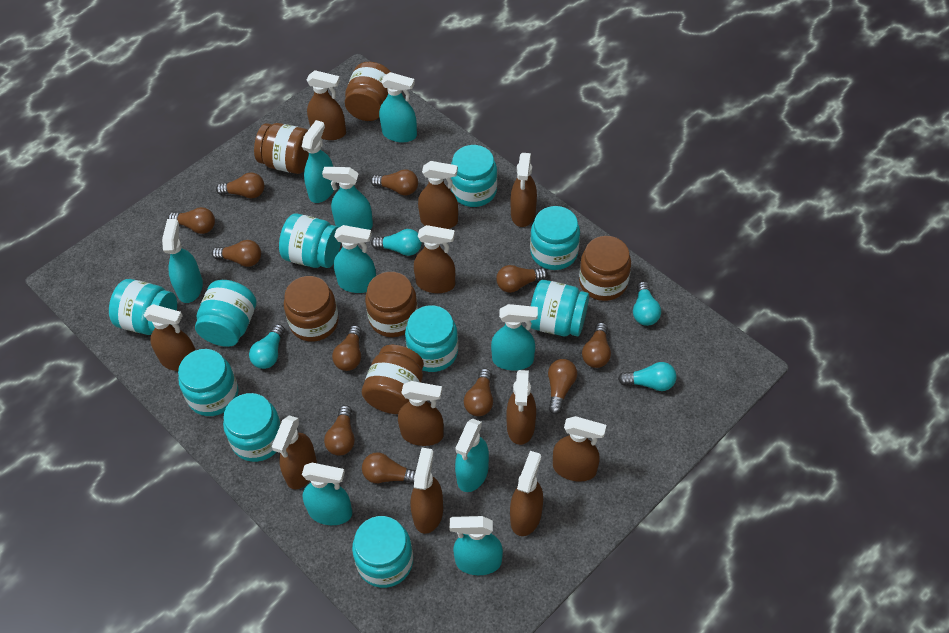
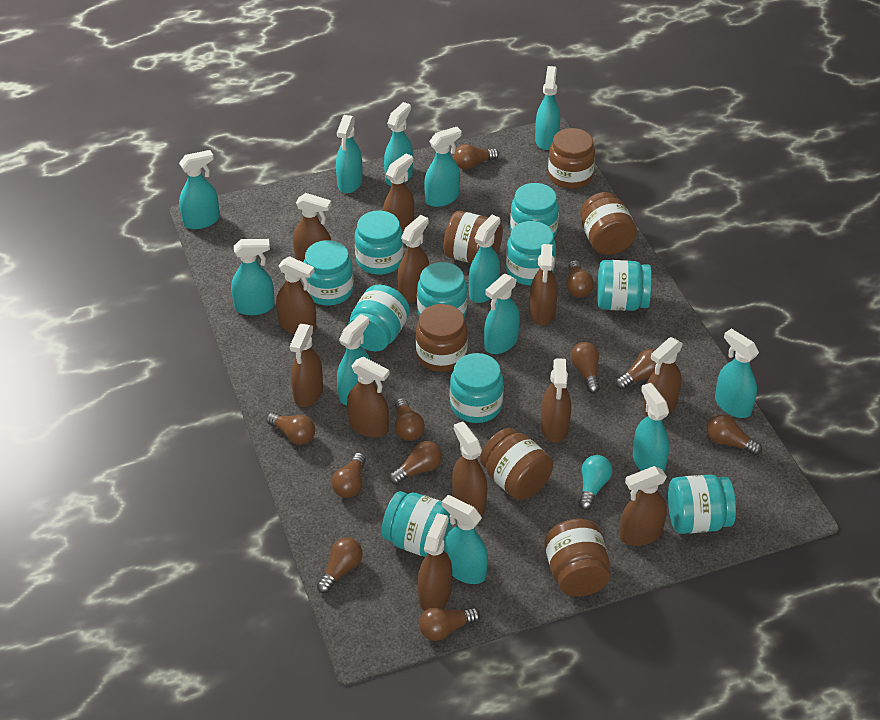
brown spray bottle: 11 -> 12
turquoise light bulb: 4 -> 1
turquoise spray bottle: 9 -> 12

